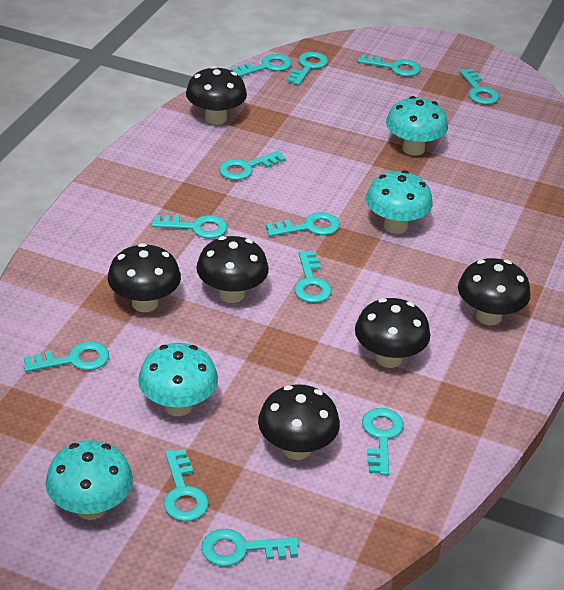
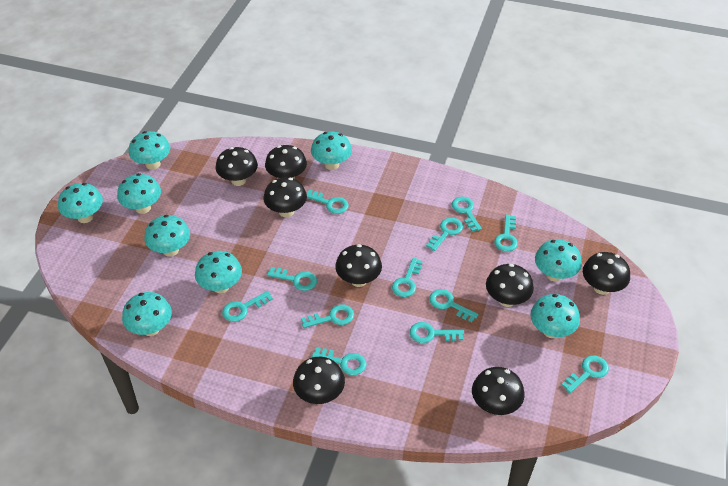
black mushroom: 6 -> 8
turquoise mushroom: 4 -> 9

